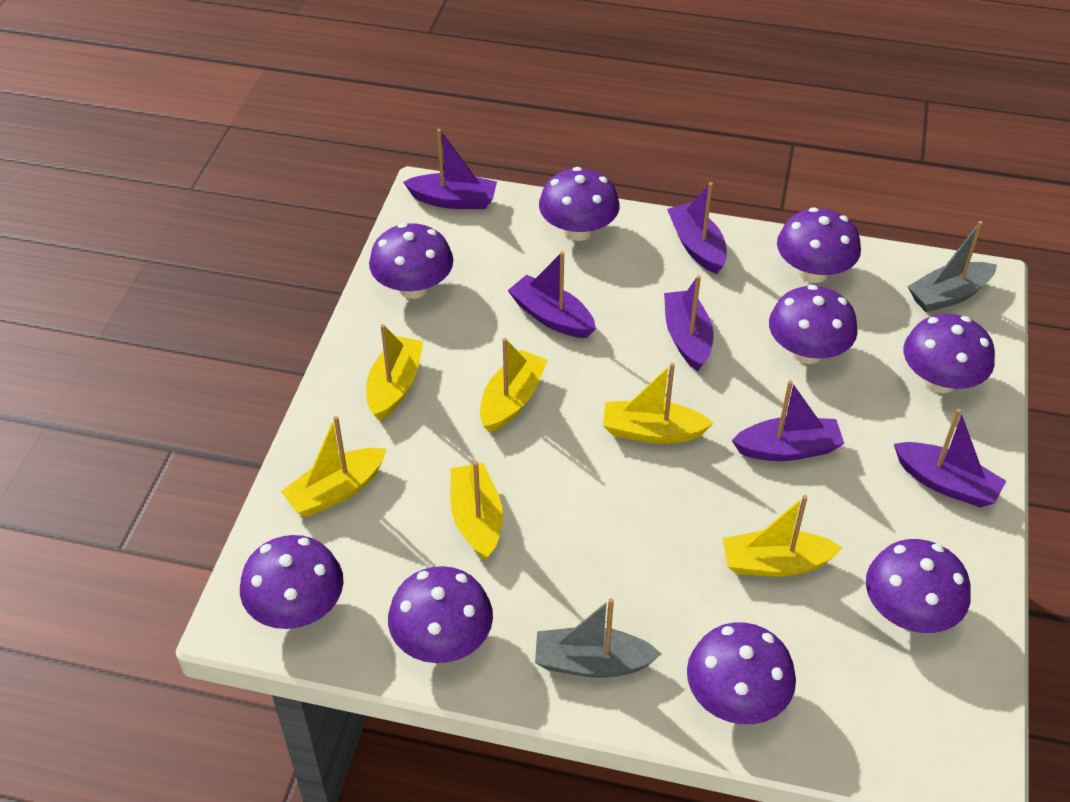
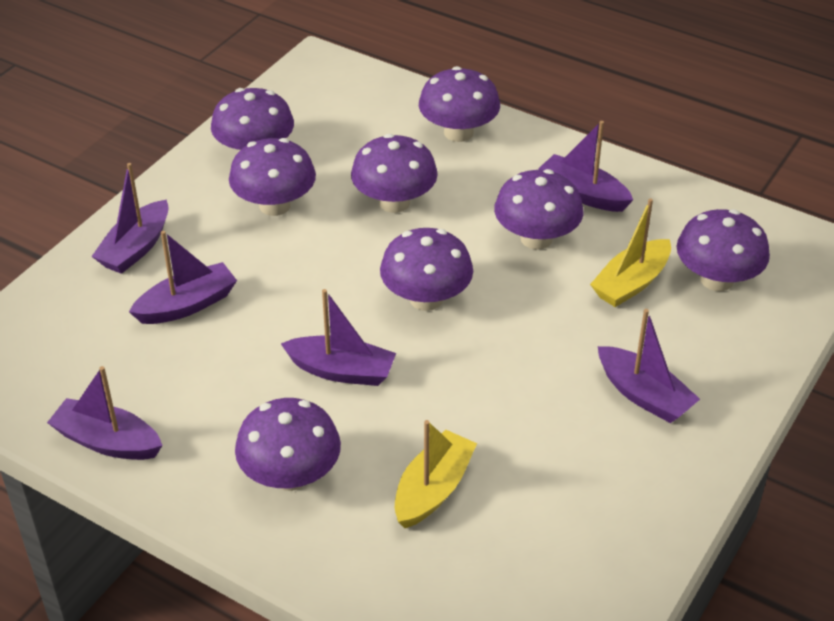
grey boat: 2 -> 0
purple mushroom: 9 -> 8
yellow boat: 6 -> 2

